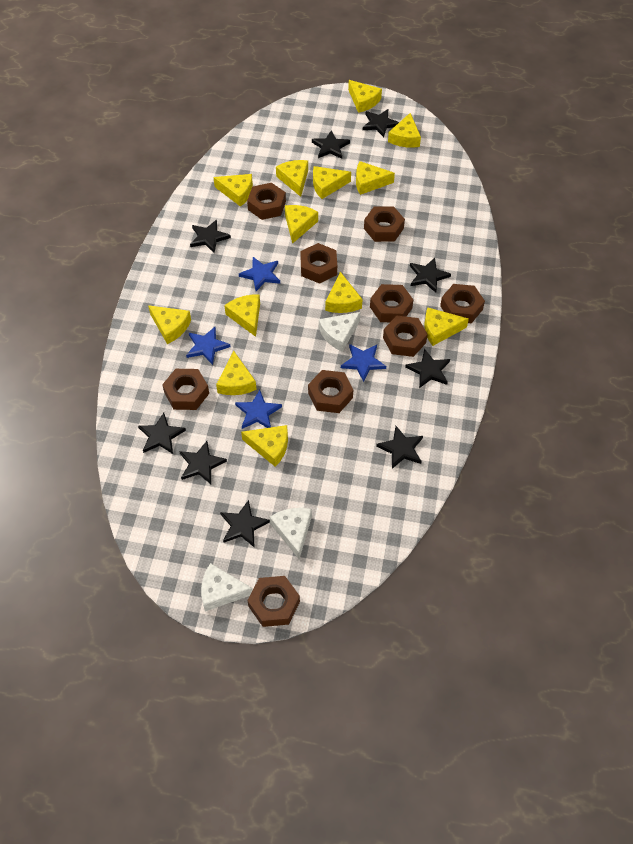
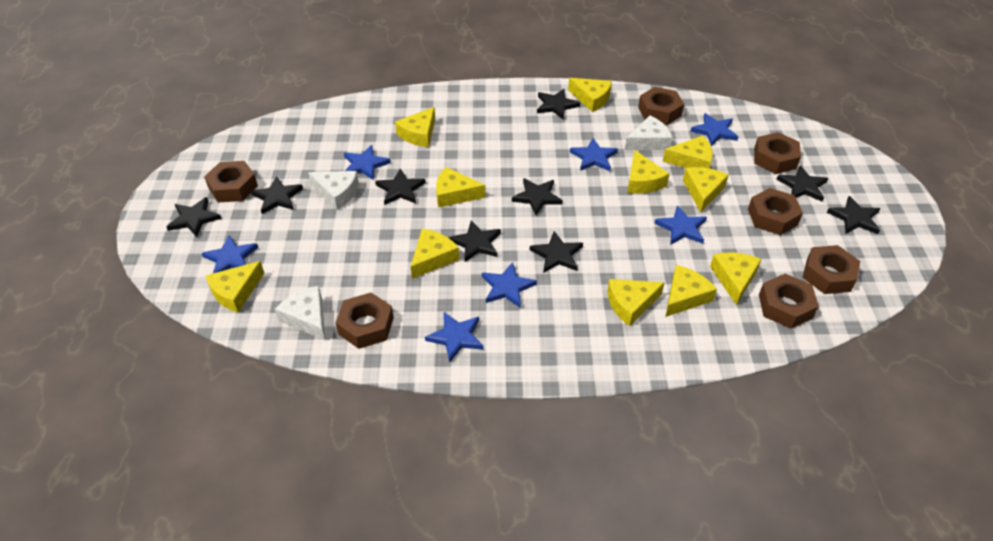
blue star: 4 -> 7
brown nut: 9 -> 7
yellow cheese: 13 -> 11

